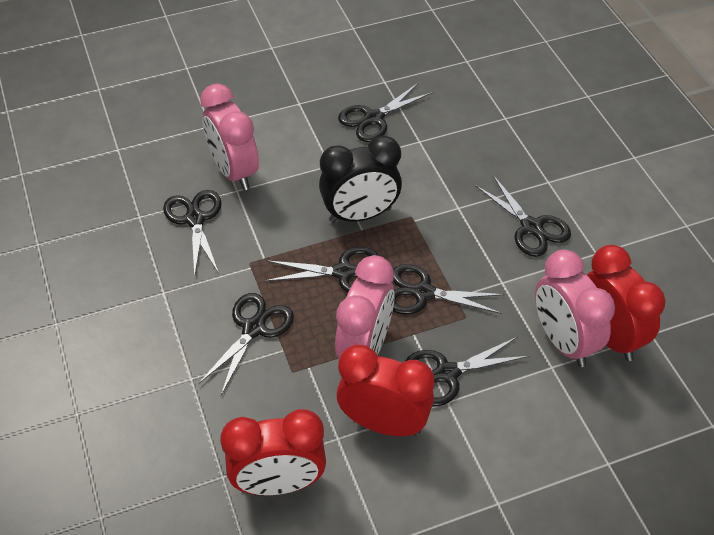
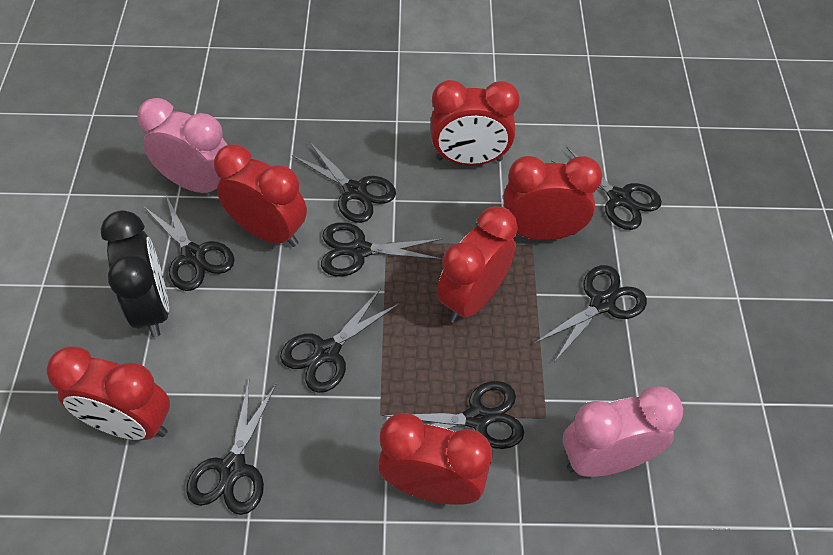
black scissors: 7 -> 8
pink clock: 3 -> 2
red clock: 3 -> 6

